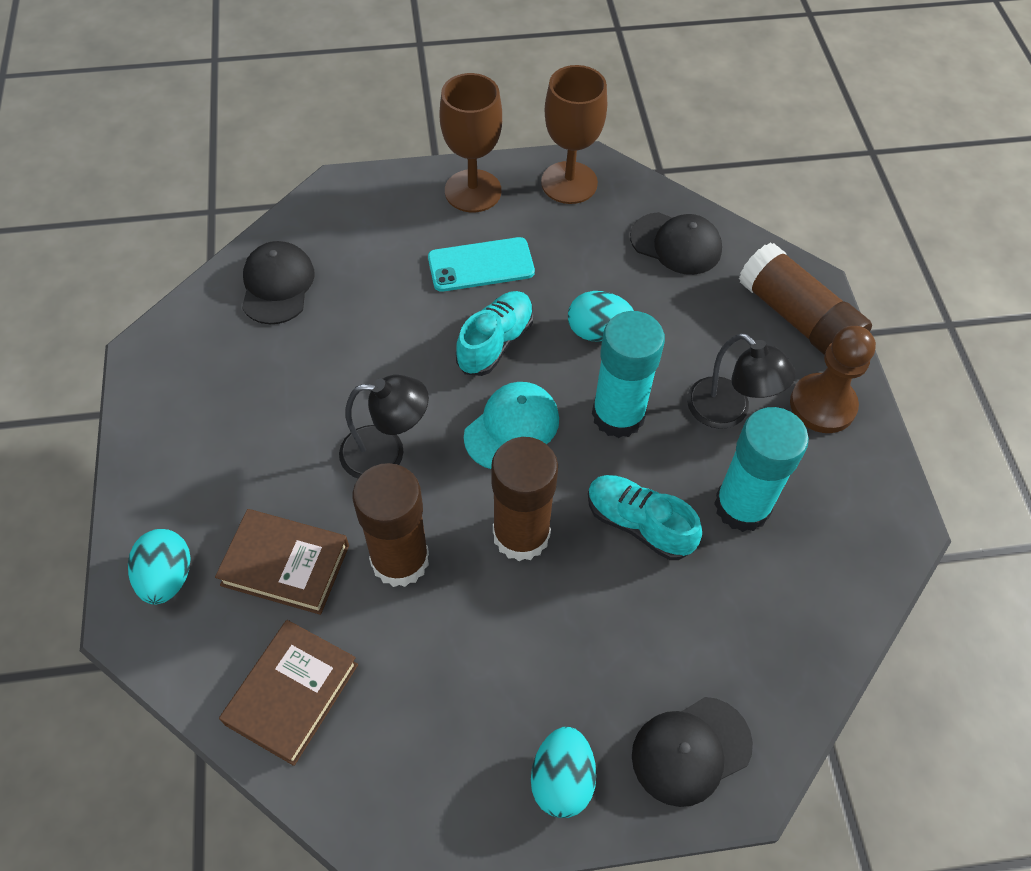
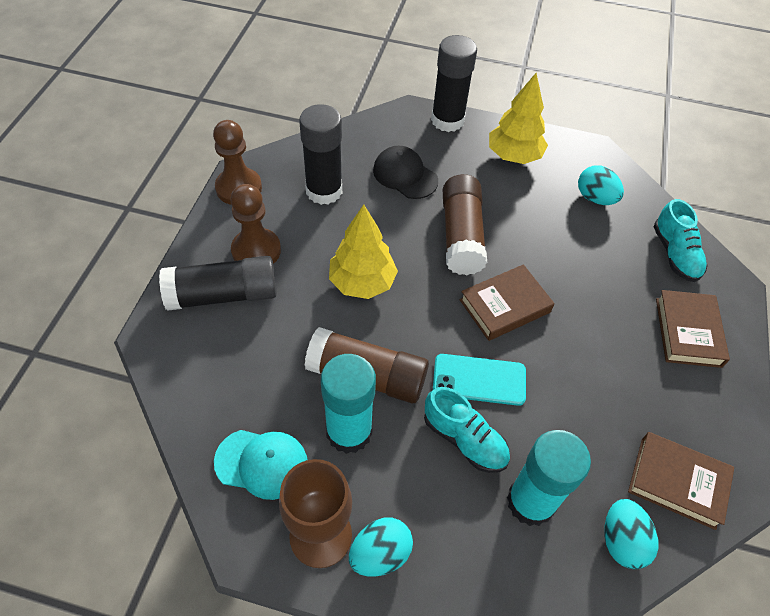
black cap: 3 -> 1
black glue stick: 0 -> 3
black lamp: 2 -> 0
brown book: 2 -> 3
brown glue stick: 3 -> 2
brown goblet: 2 -> 1
brown pawn: 1 -> 2
yellow tree: 0 -> 2

